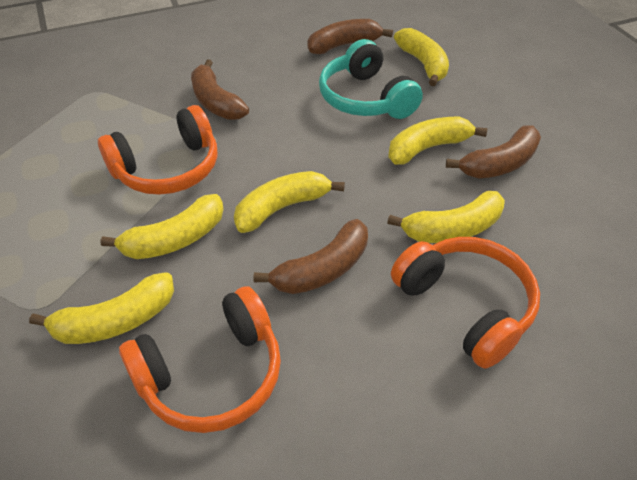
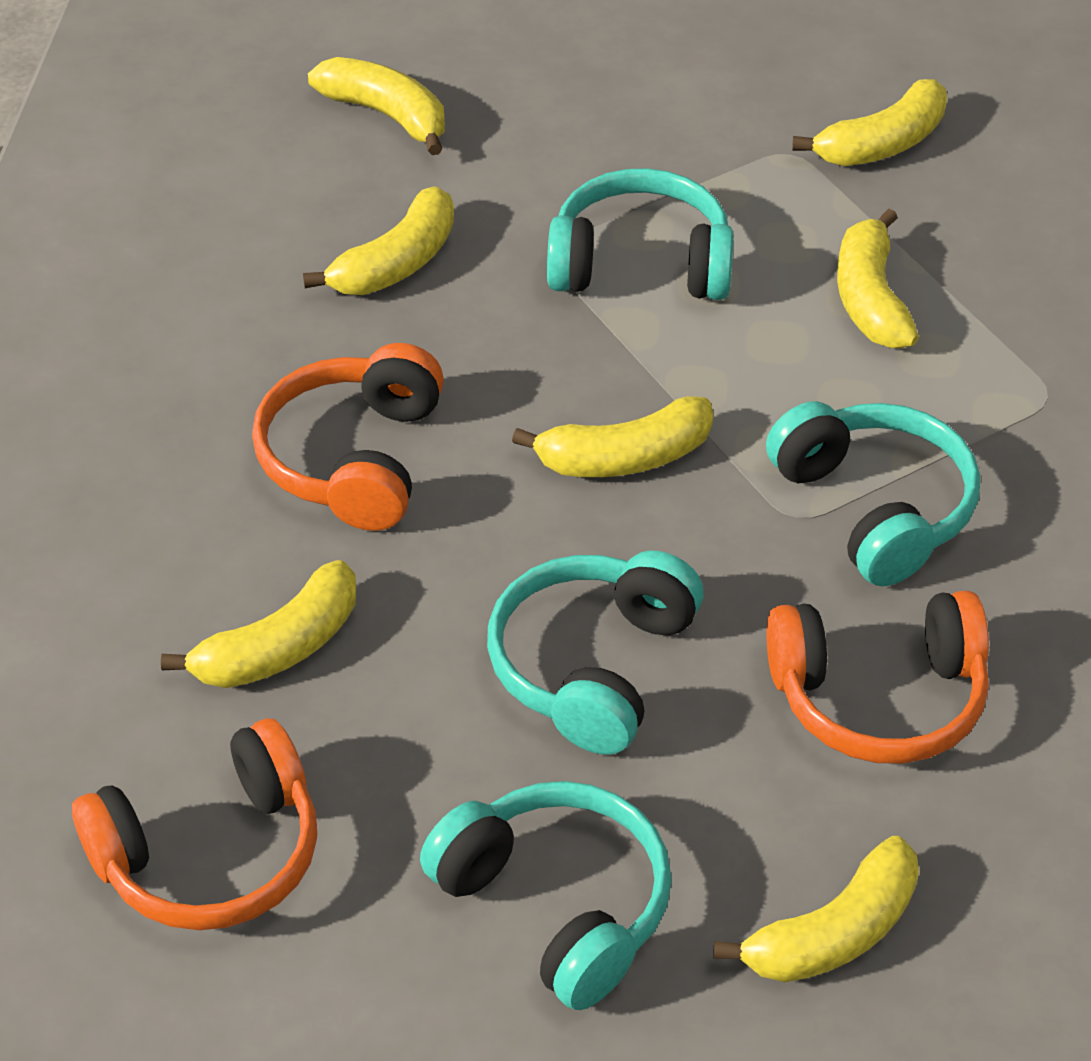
brown banana: 4 -> 0
turquoise headphones: 1 -> 4
yellow banana: 6 -> 7

